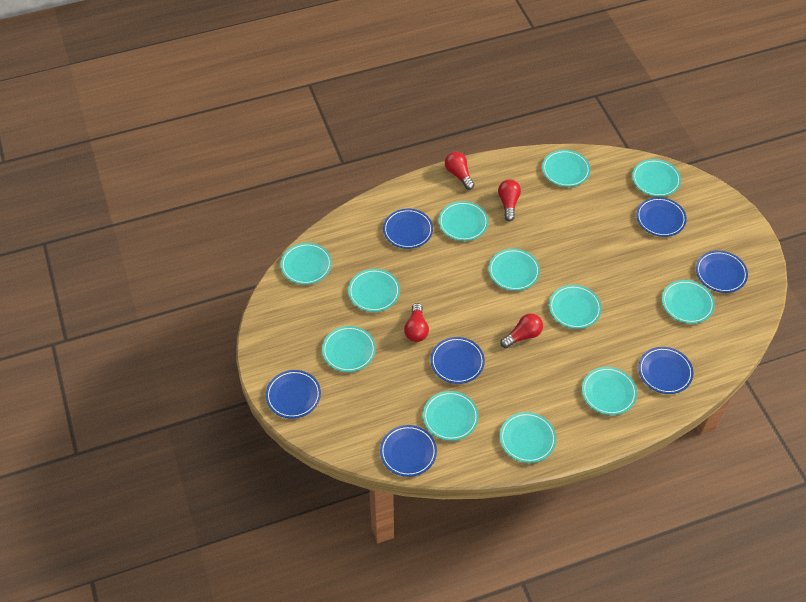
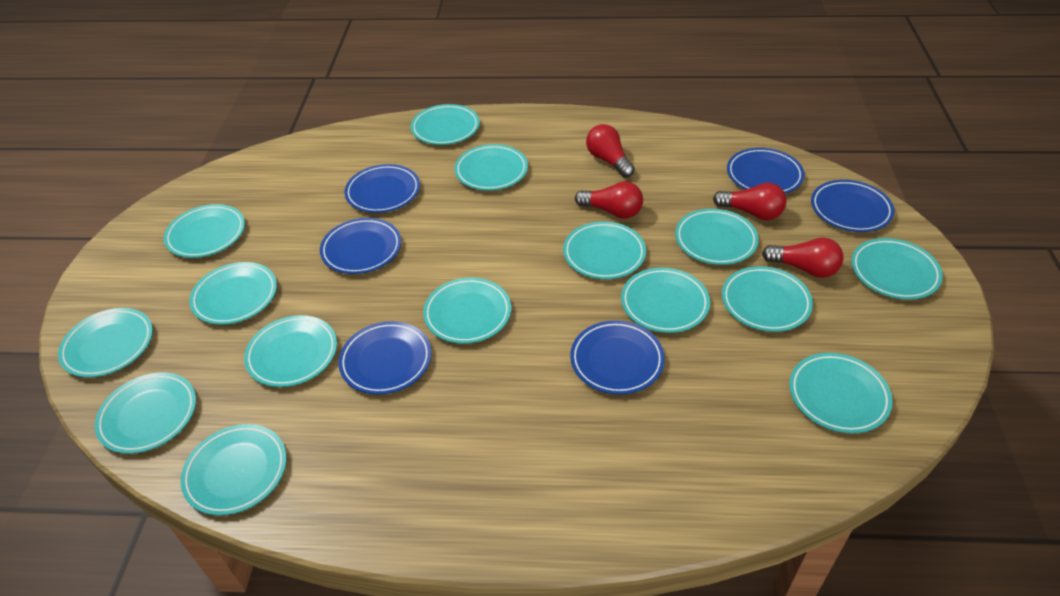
blue plate: 7 -> 6
turquoise plate: 12 -> 15

